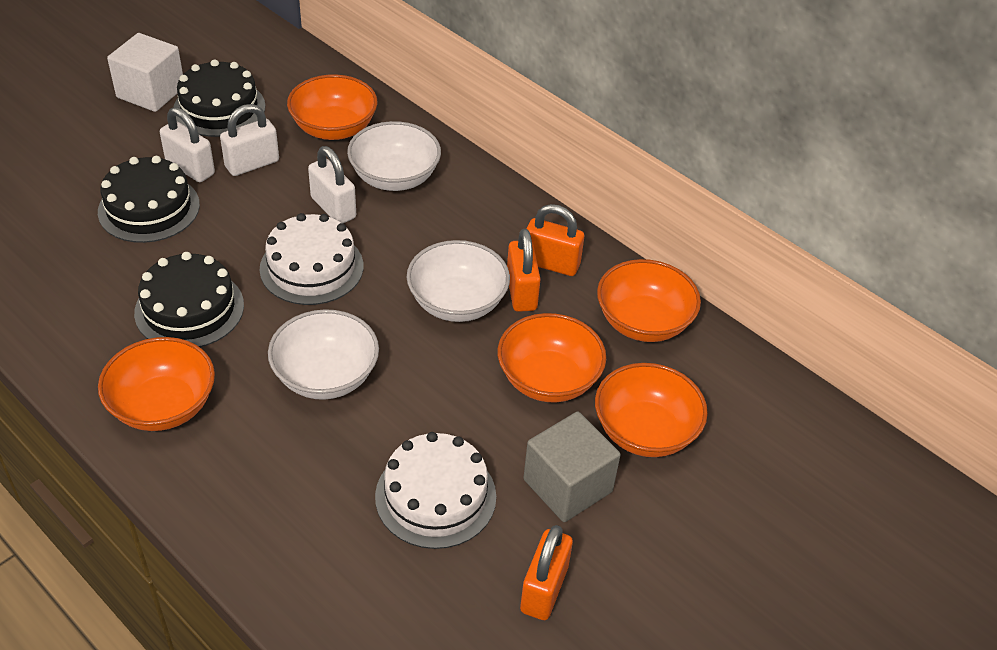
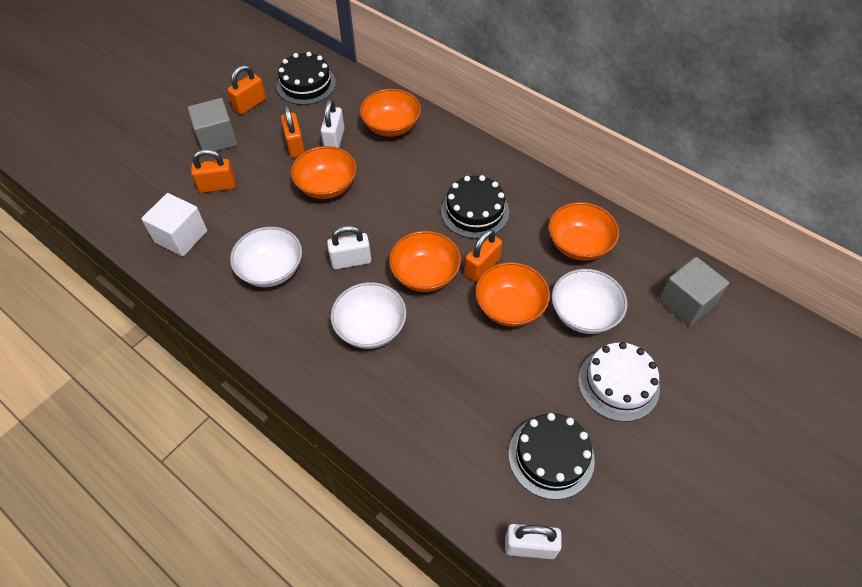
grey cube: 1 -> 2
orange padlock: 3 -> 4
white cake: 2 -> 1

